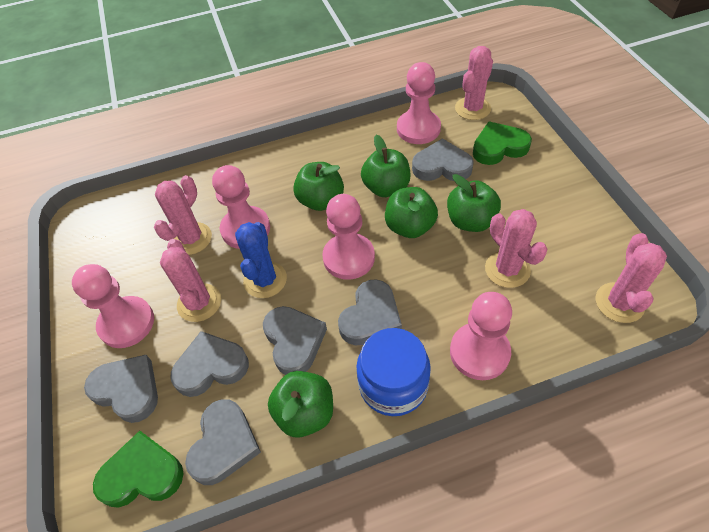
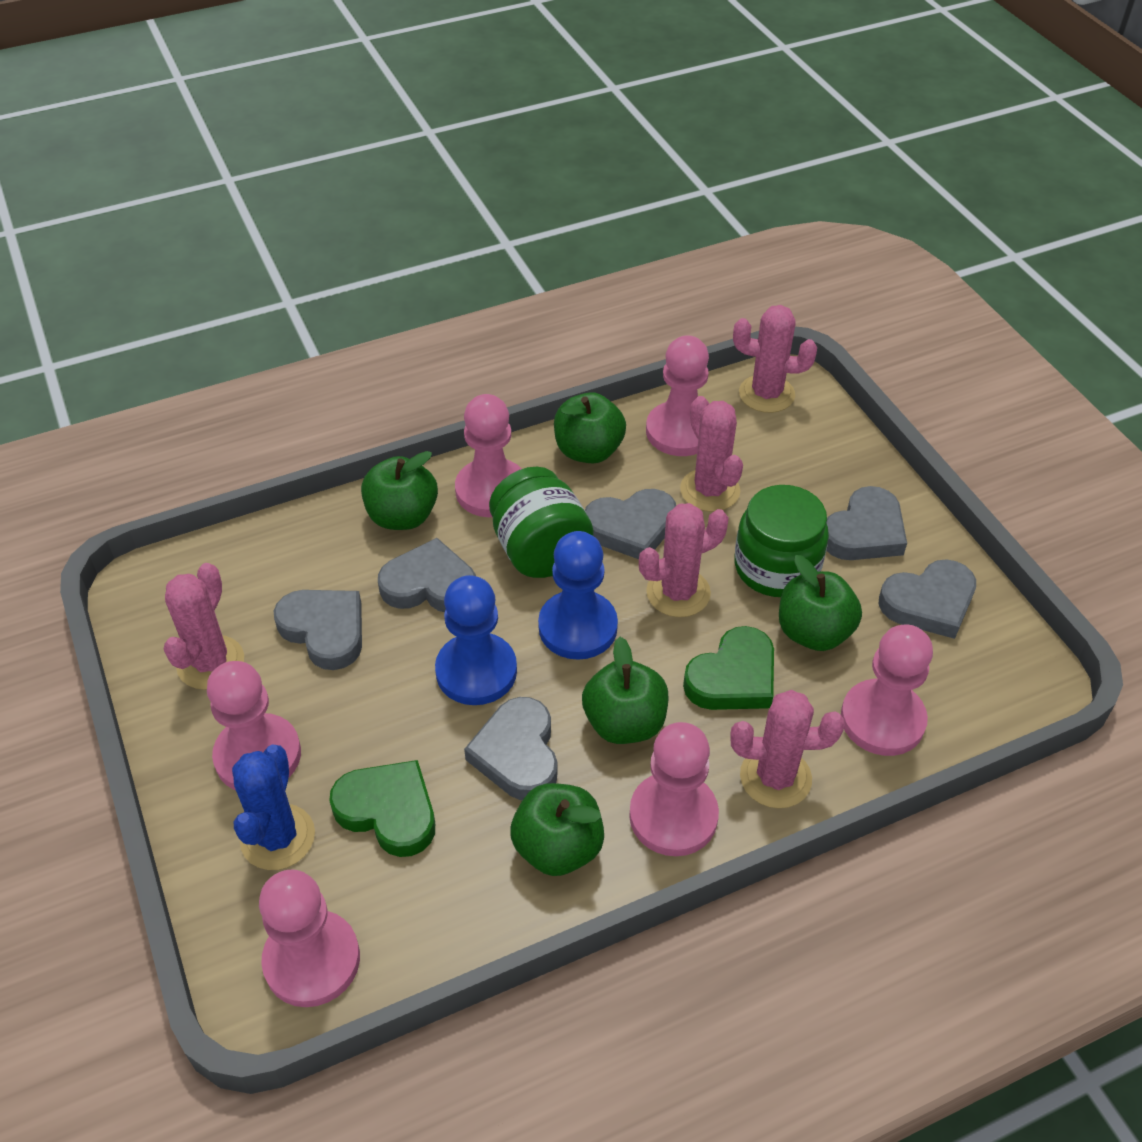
blue jar: 1 -> 0
blue pawn: 0 -> 2
green jar: 0 -> 2
pink pawn: 5 -> 6

